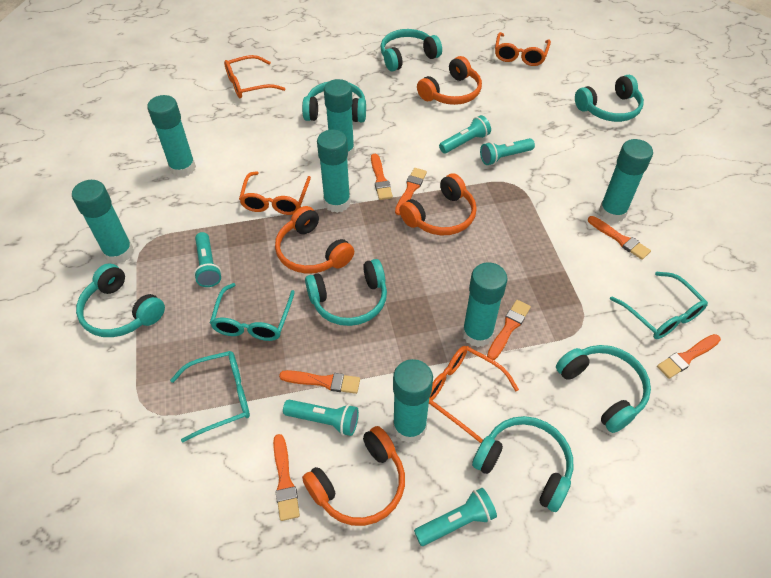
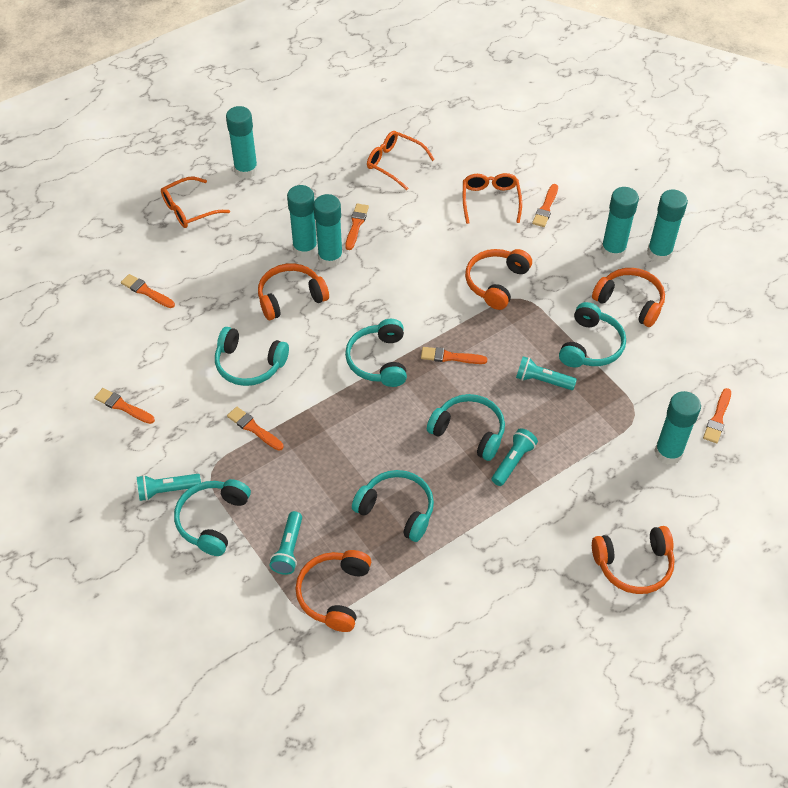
orange glasses: 4 -> 3
orange headphones: 4 -> 5
turquoise flashlight: 5 -> 4
turquoise glasses: 3 -> 0
turquoise glue stick: 7 -> 6
turquoise headphones: 7 -> 6

